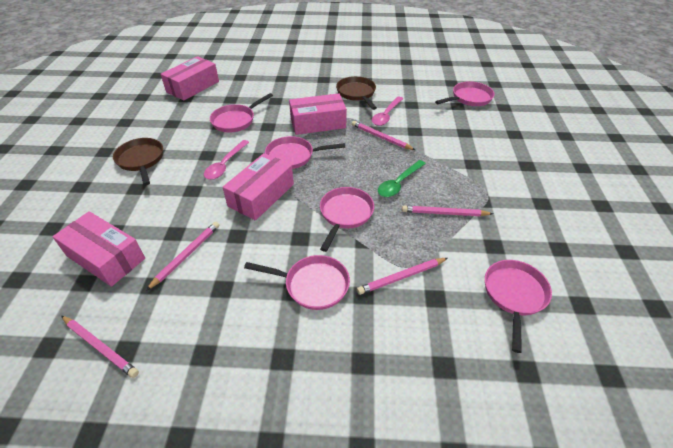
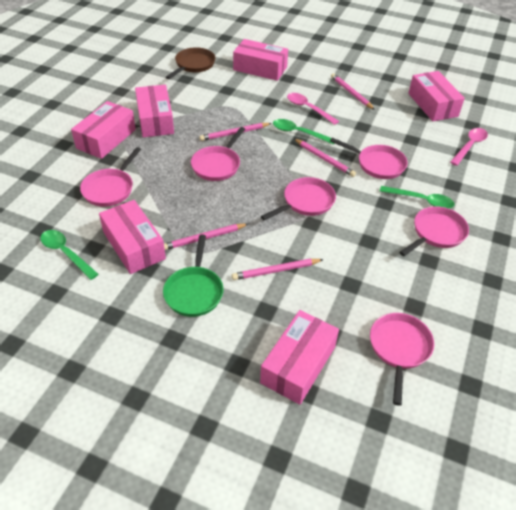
brown pan: 2 -> 1
green pan: 0 -> 1
green spoon: 1 -> 3
pink box: 4 -> 6

